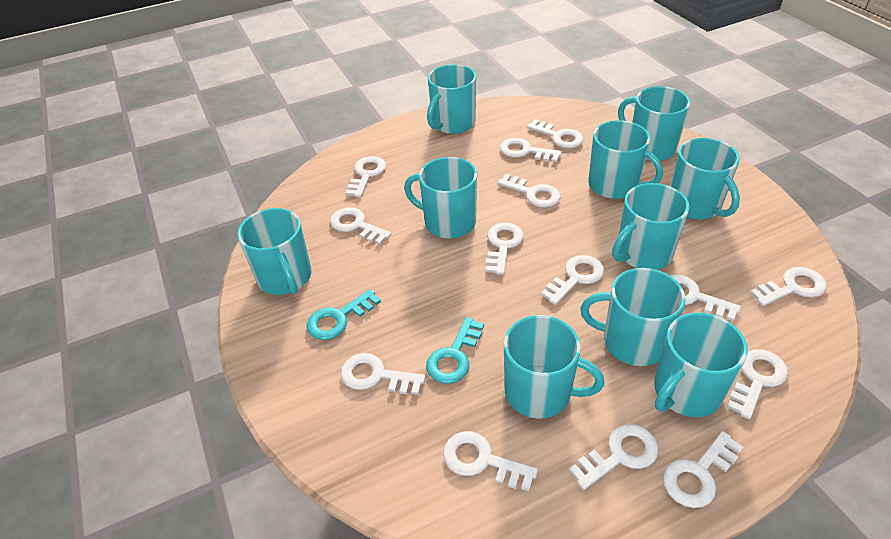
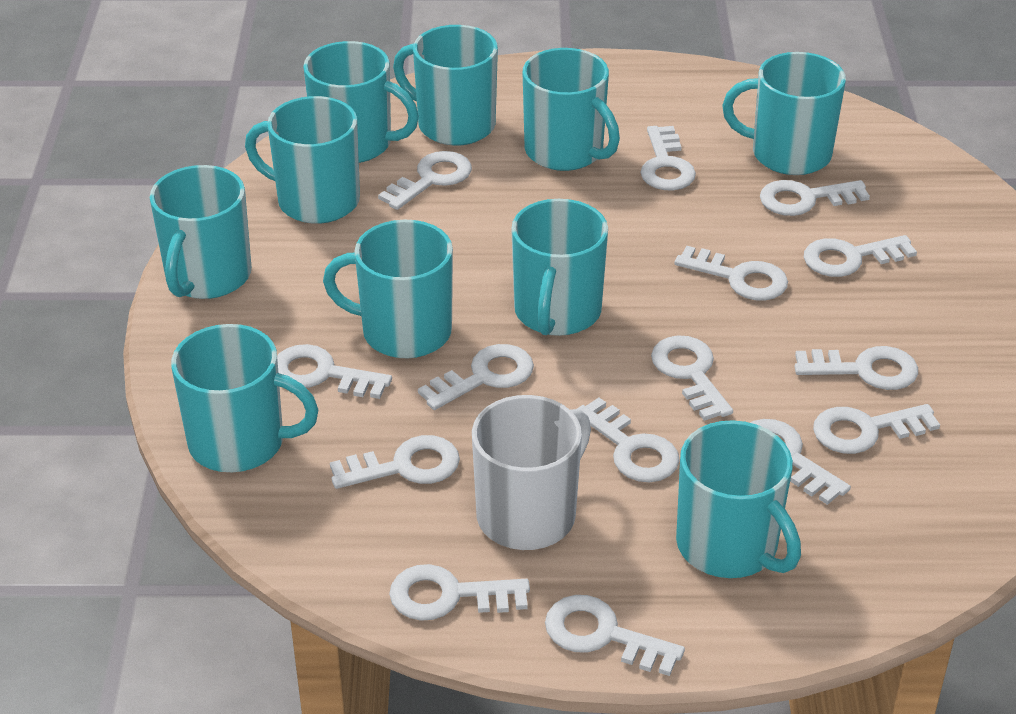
turquoise key: 2 -> 0
white key: 14 -> 15
white mug: 0 -> 1

